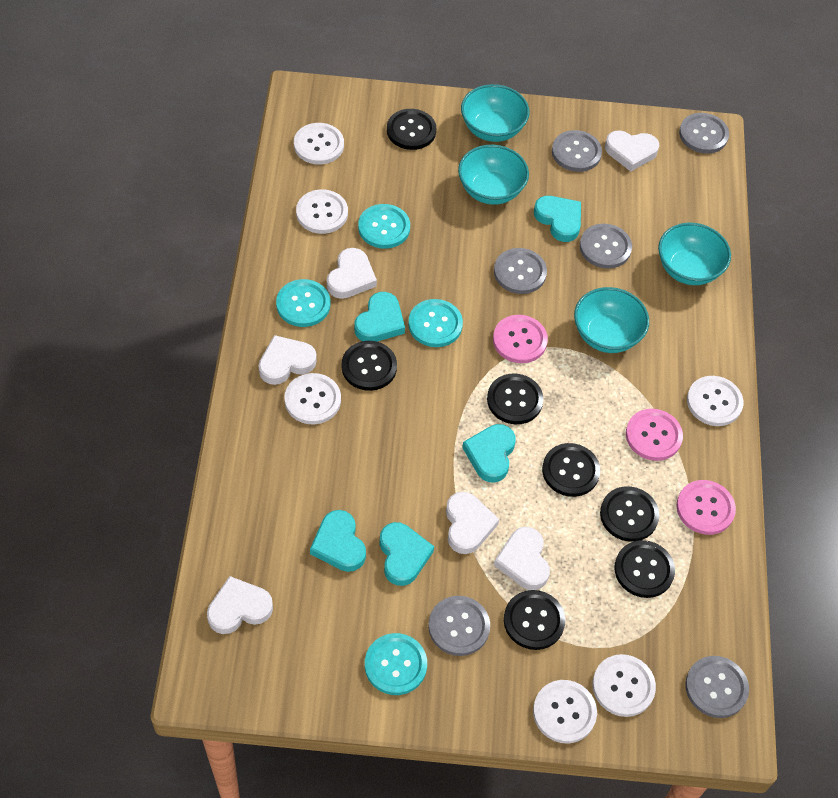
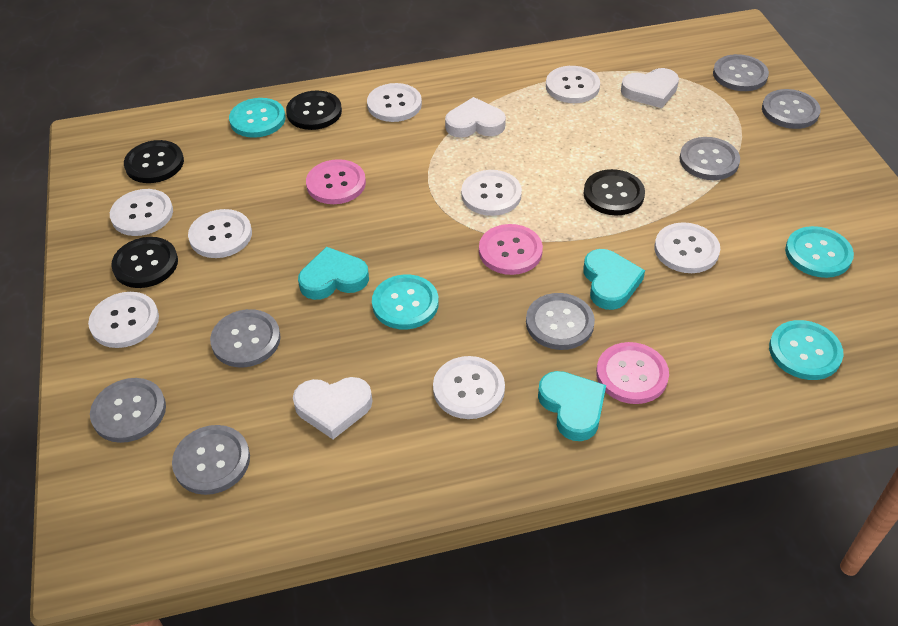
black button: 7 -> 4
grey button: 6 -> 7
turquoise bowl: 4 -> 0
turquoise heart: 5 -> 3
white button: 6 -> 8
white heart: 6 -> 3

